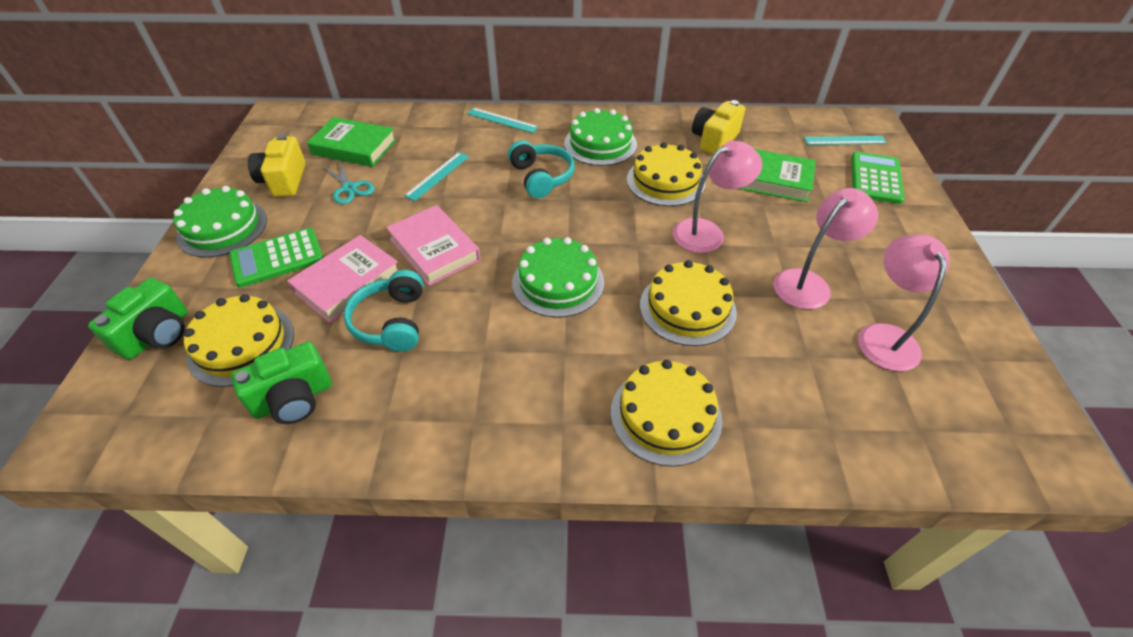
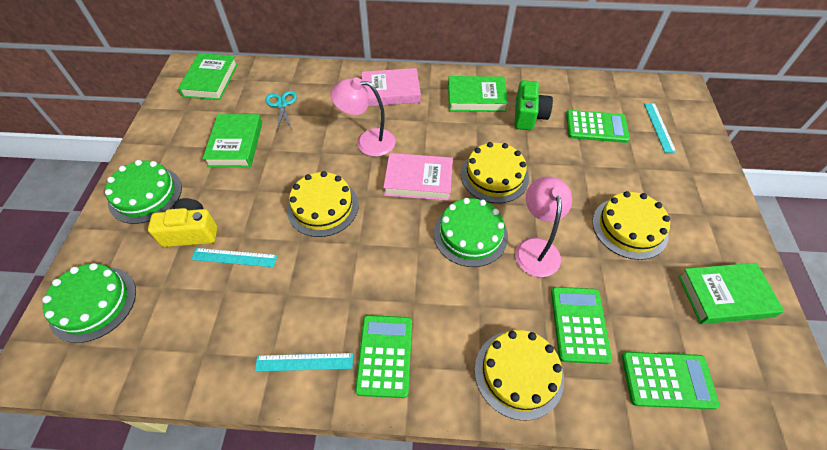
green book: 2 -> 4
green calculator: 2 -> 4
green camera: 2 -> 1
pink lamp: 3 -> 2
turquoise headphones: 2 -> 0
yellow camera: 2 -> 1

